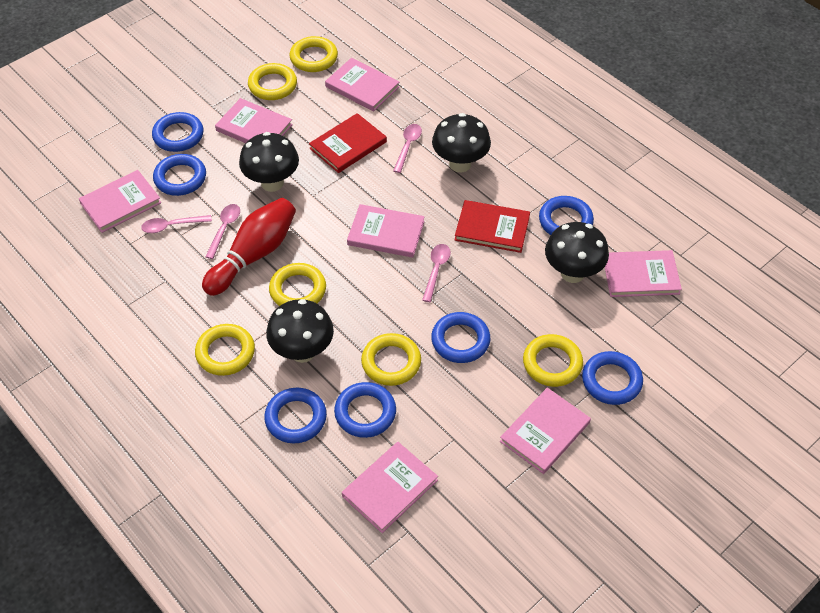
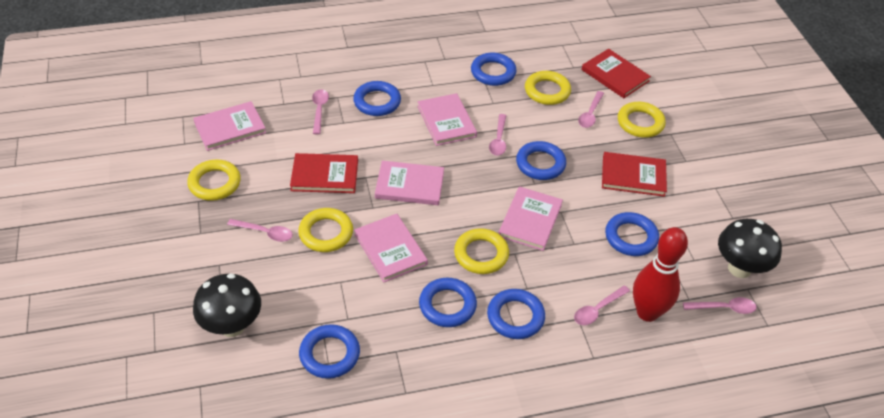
black mushroom: 4 -> 2
pink book: 7 -> 5
pink spoon: 4 -> 6
red book: 2 -> 3
yellow ring: 6 -> 5

